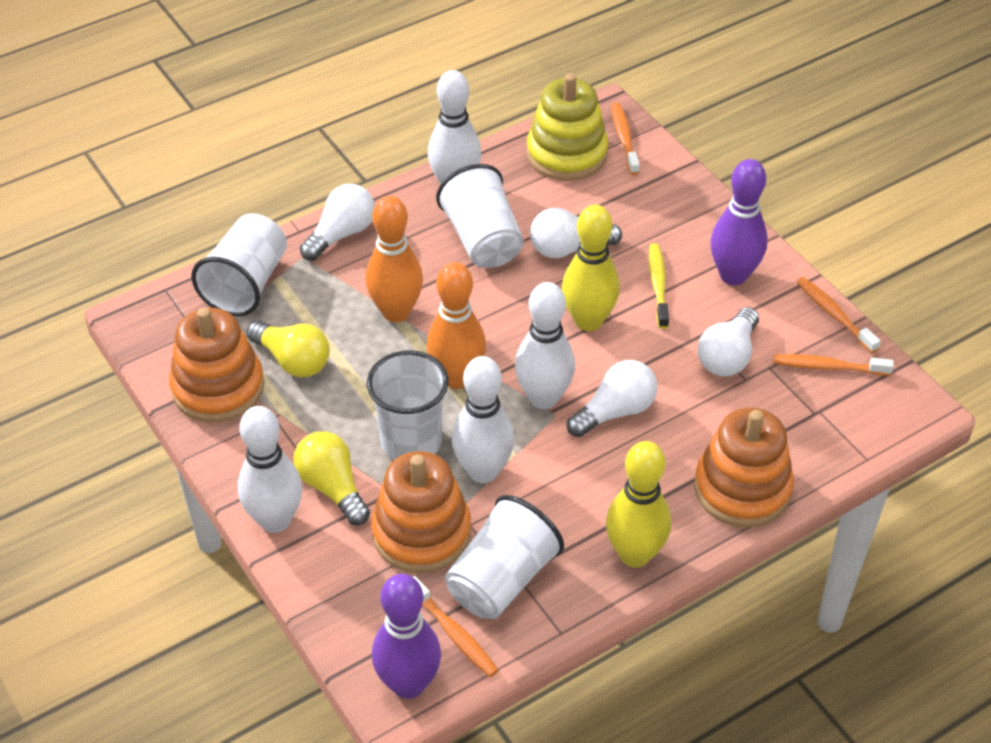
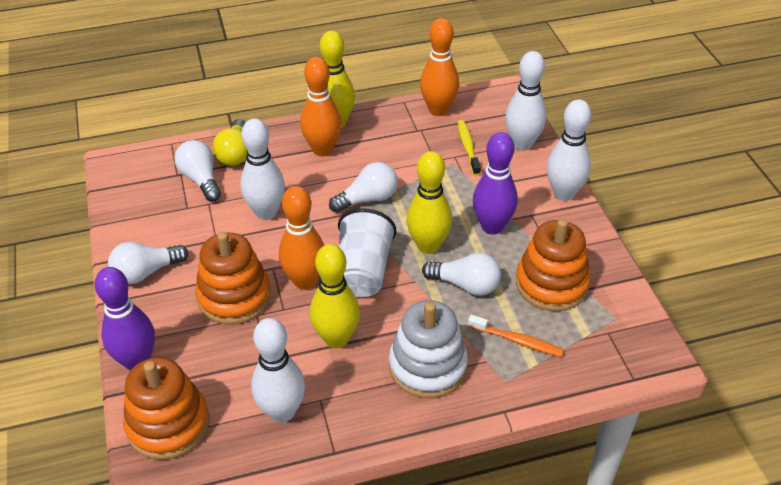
orange bowling pin: 2 -> 3
orange toothbrush: 4 -> 1
white cup: 4 -> 1
white stacking toy: 0 -> 1
yellow bowling pin: 2 -> 3
yellow light bulb: 2 -> 1
yellow stacking toy: 1 -> 0

